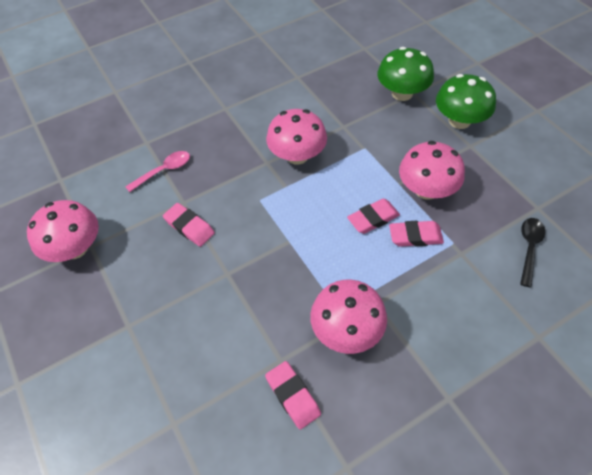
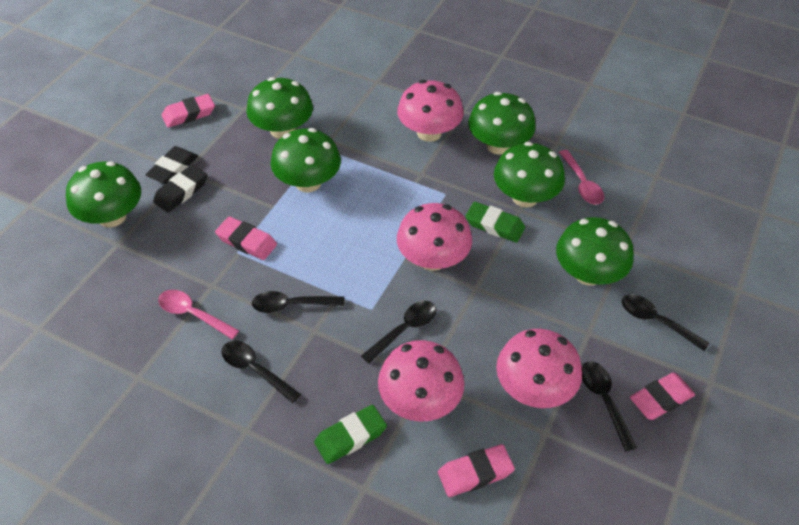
black eraser: 0 -> 2
black spoon: 1 -> 5
green eraser: 0 -> 2
green mushroom: 2 -> 6
pink spoon: 1 -> 2

